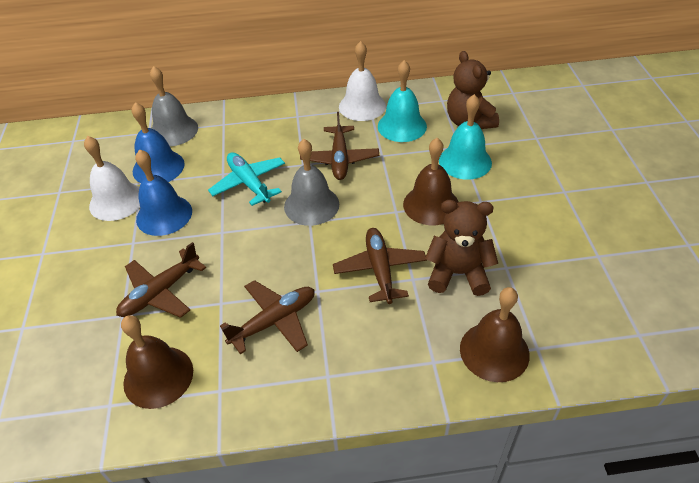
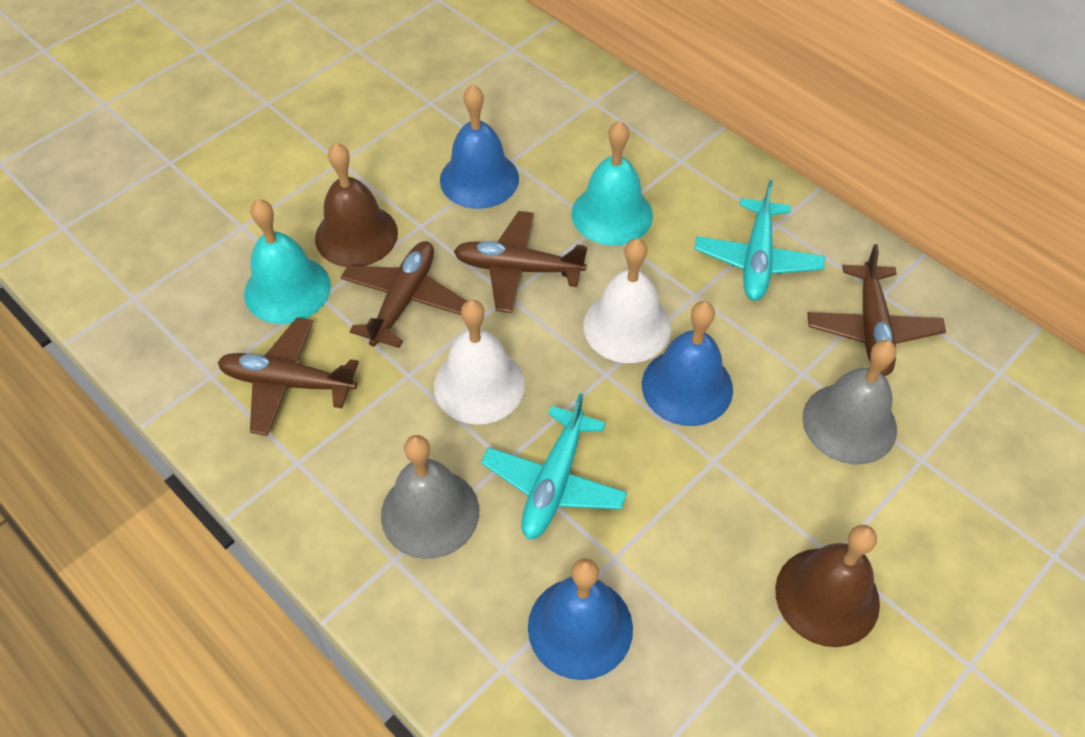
blue bell: 2 -> 3
brown bell: 3 -> 2
brown teddy bear: 2 -> 0
turquoise plane: 1 -> 2

